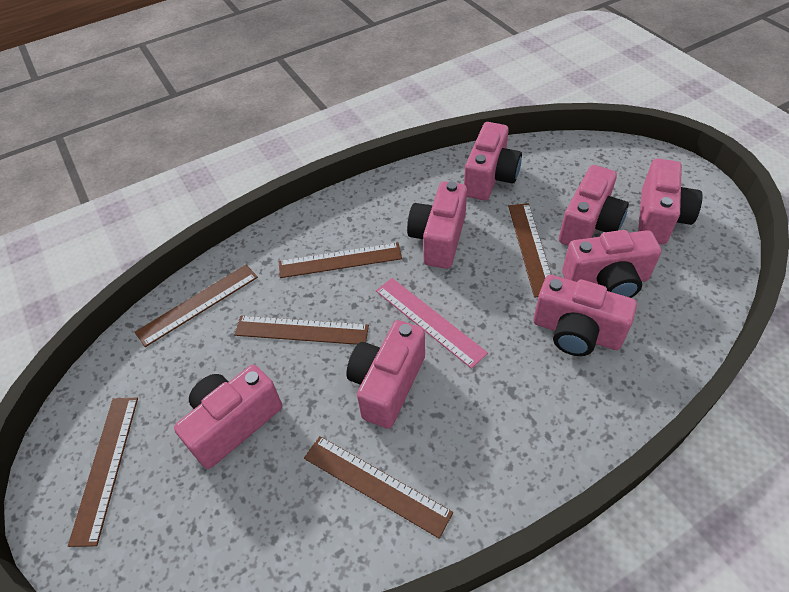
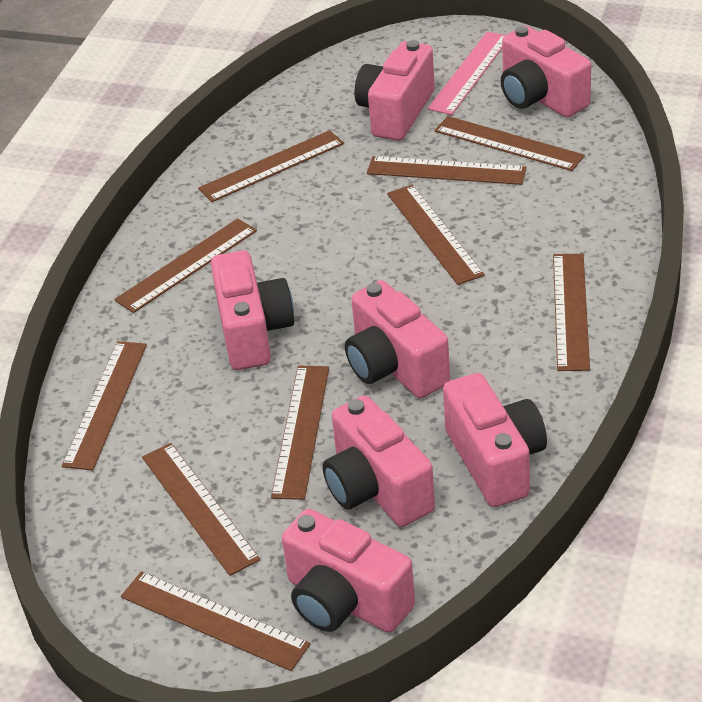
brown ruler: 6 -> 10
pink camera: 8 -> 7

